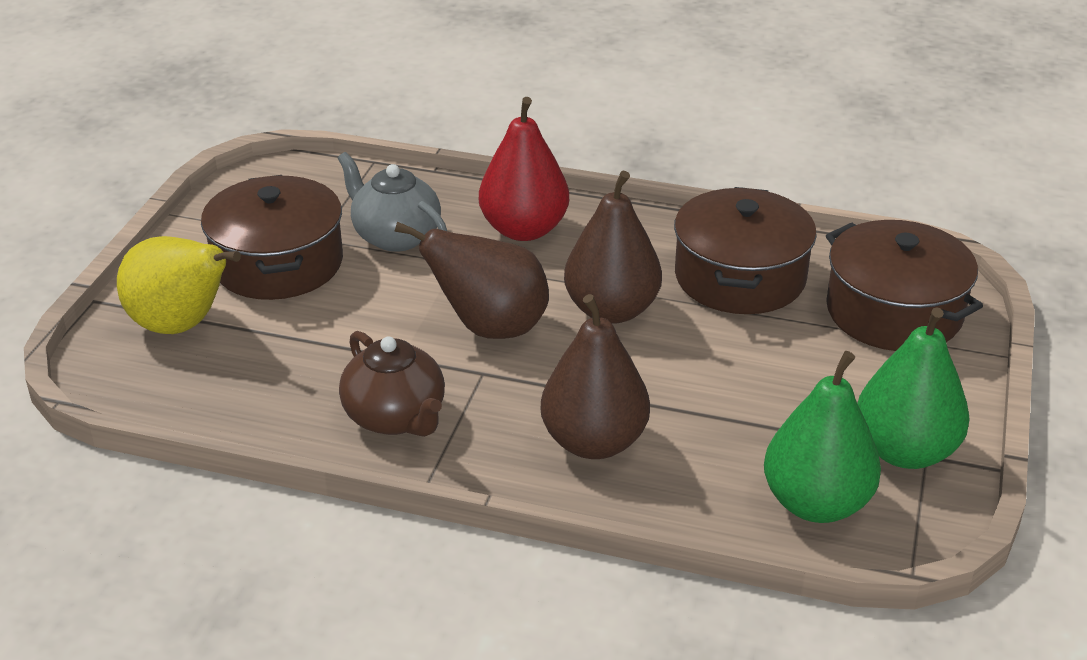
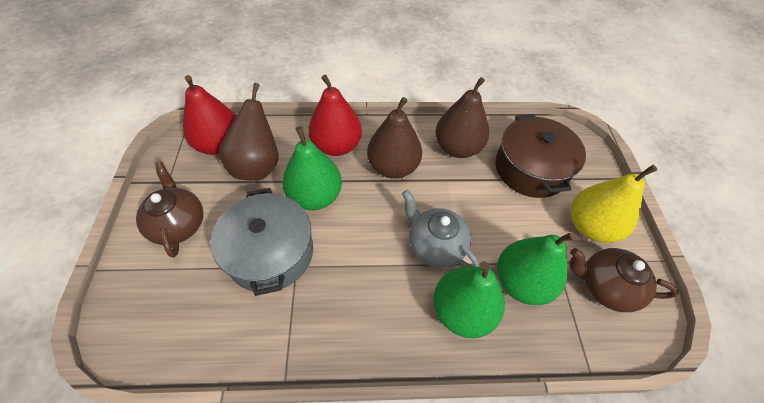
brown pot: 3 -> 1
brown teapot: 1 -> 2
green pear: 2 -> 3
grey pot: 0 -> 1
red pear: 1 -> 2

